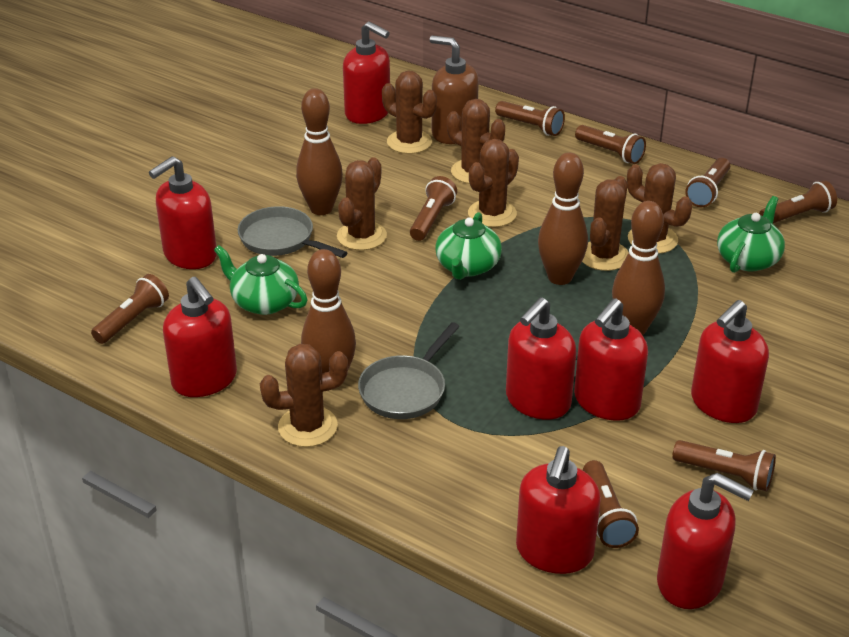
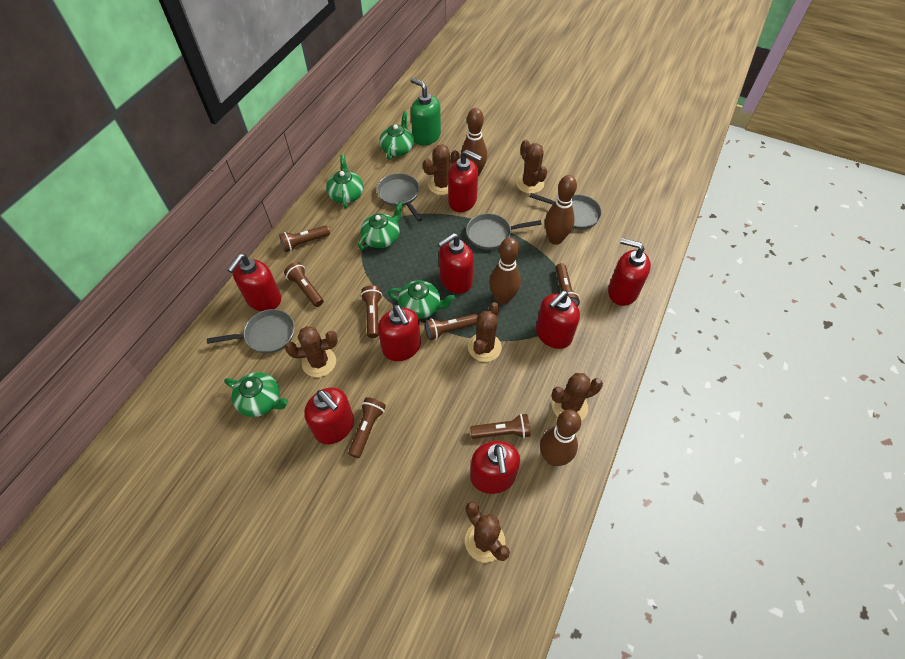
brown cactus: 7 -> 6
brown flashlight: 8 -> 7
brown soap dispenser: 1 -> 0
green soap dispenser: 0 -> 1
green teapot: 3 -> 5
grey pan: 2 -> 4

